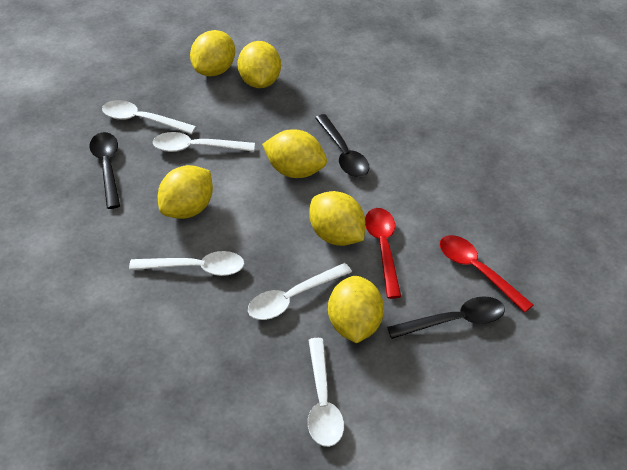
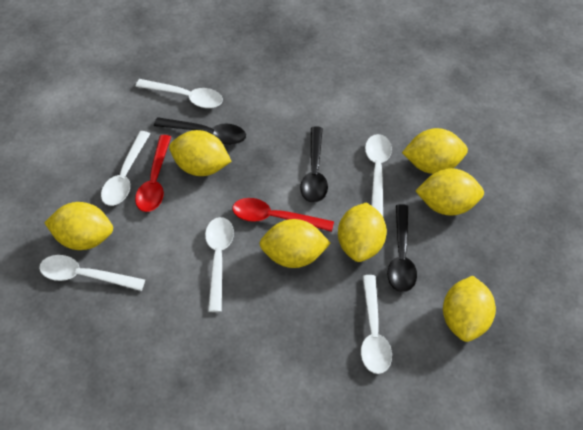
white spoon: 5 -> 6
yellow lemon: 6 -> 7

